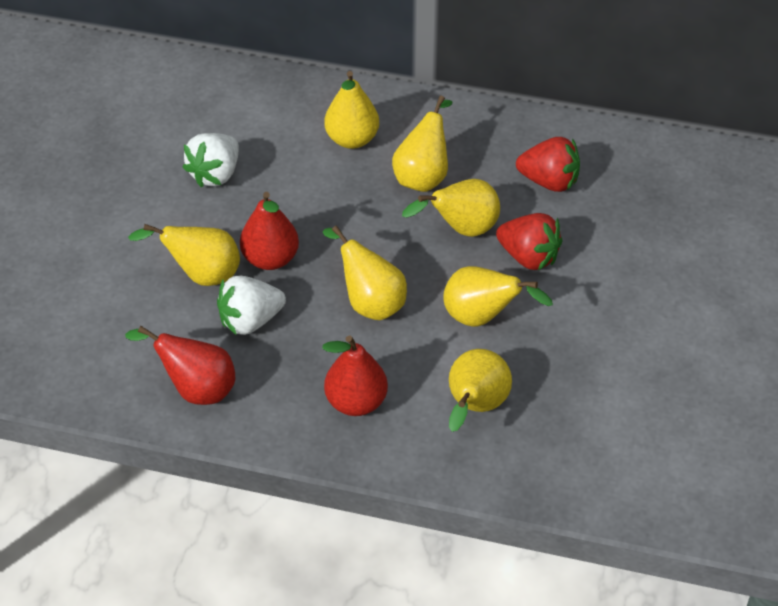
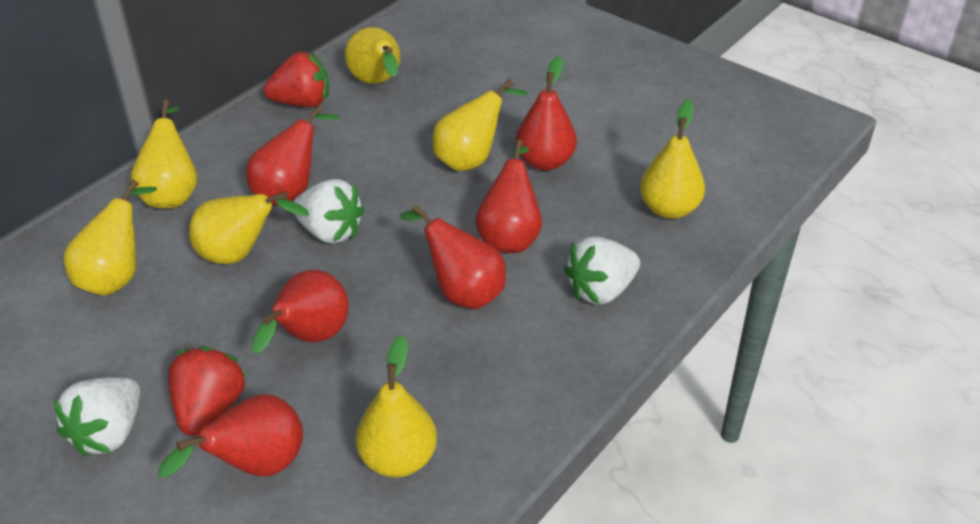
red pear: 3 -> 6
white strawberry: 2 -> 3

